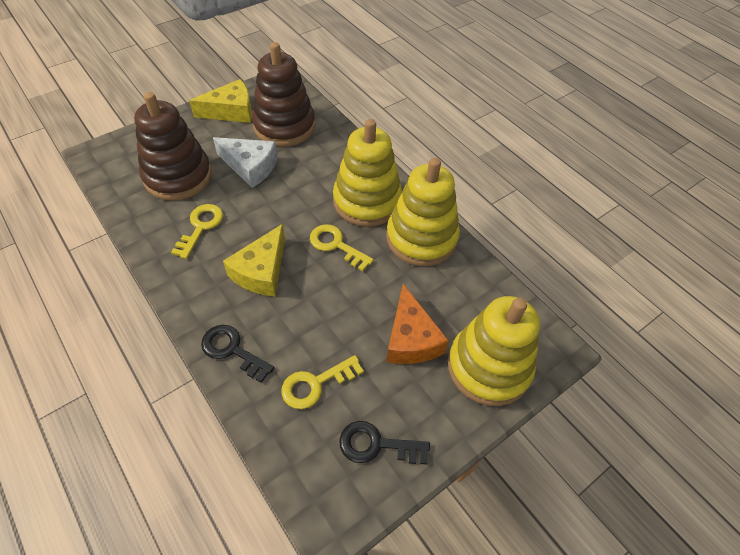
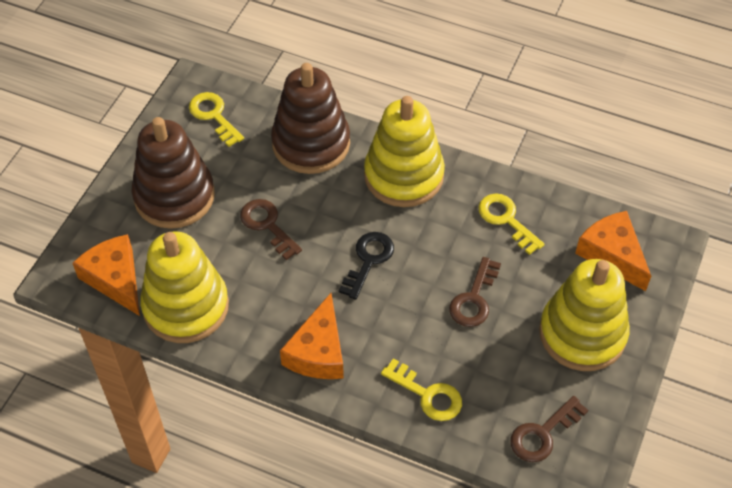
black key: 2 -> 1
brown key: 0 -> 3
orange cheese: 1 -> 3
white cheese: 1 -> 0
yellow cheese: 2 -> 0

